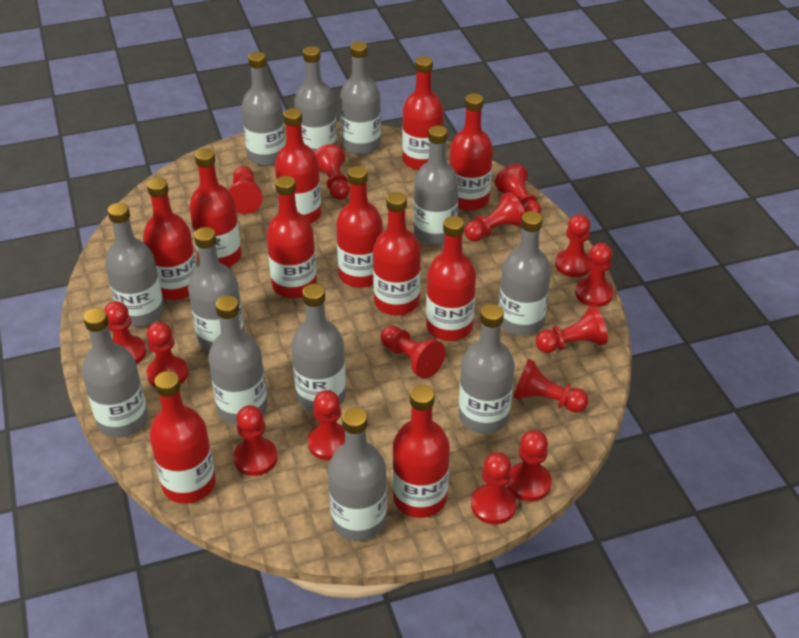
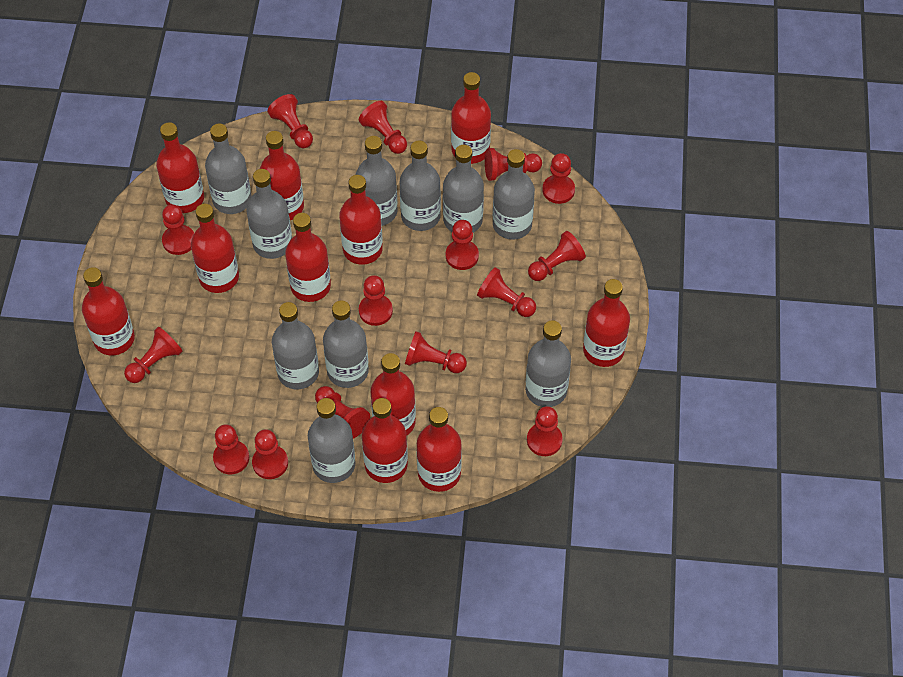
grey bottle: 12 -> 10

